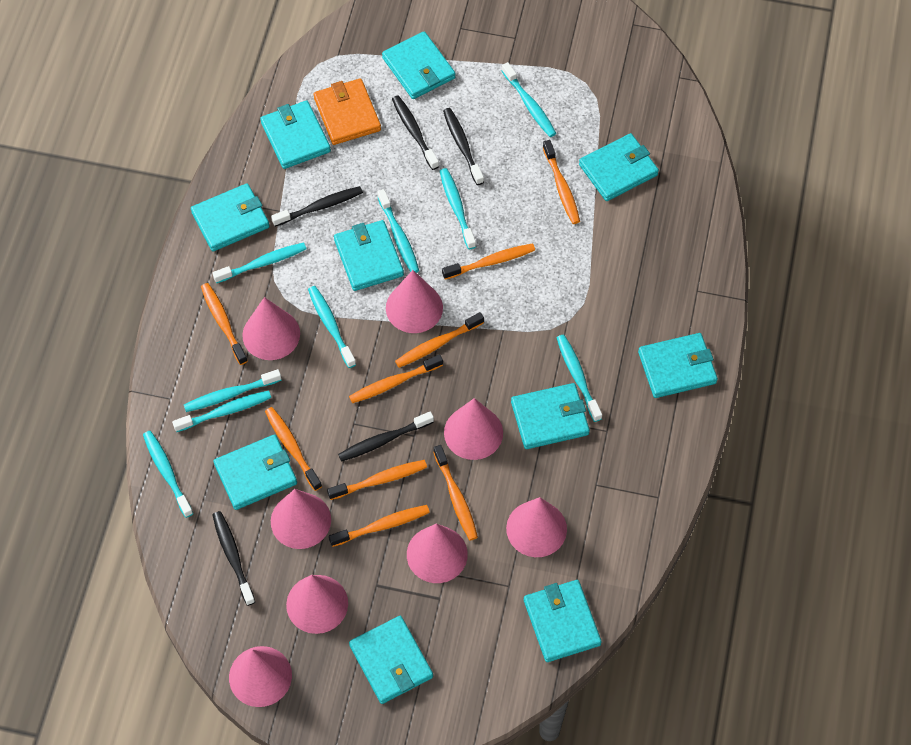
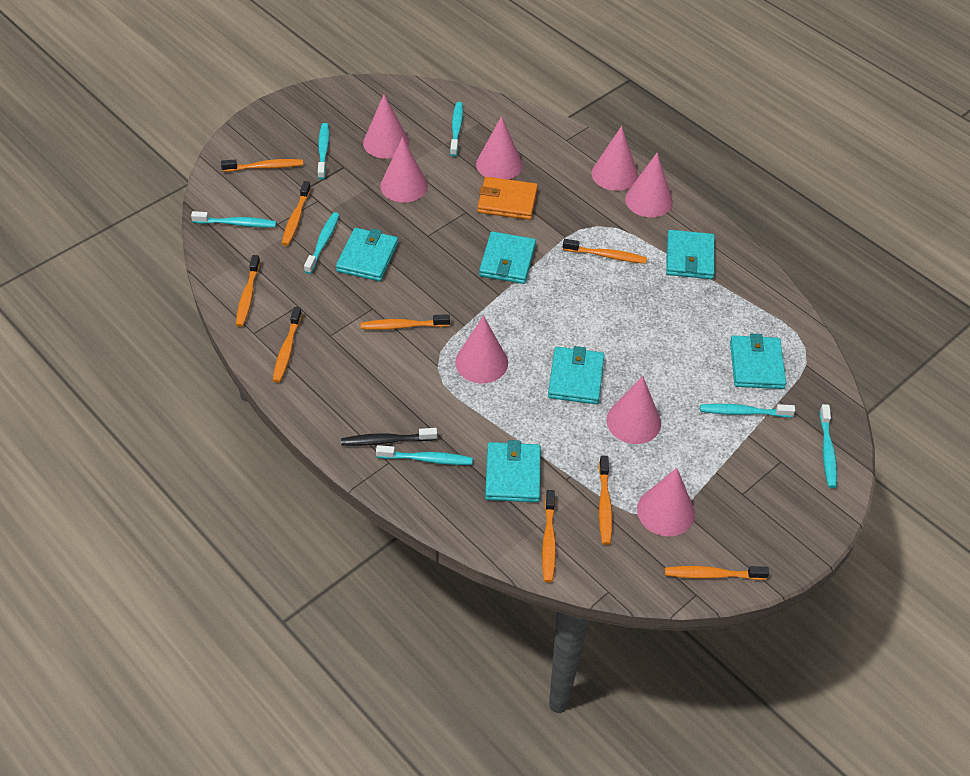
black toothbrush: 5 -> 1
turquoise toothbrush: 9 -> 7
turquoise wallet: 10 -> 6

